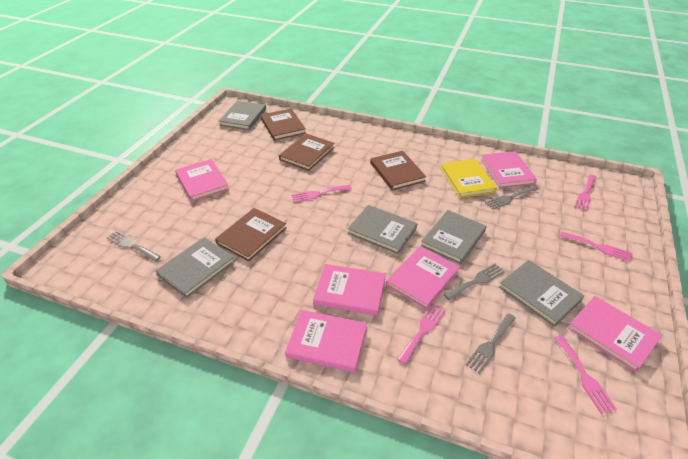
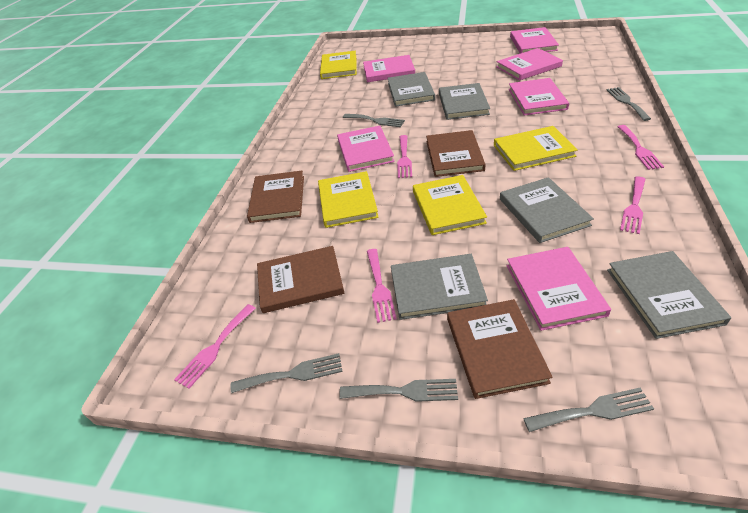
grey fork: 4 -> 5
yellow book: 1 -> 4

